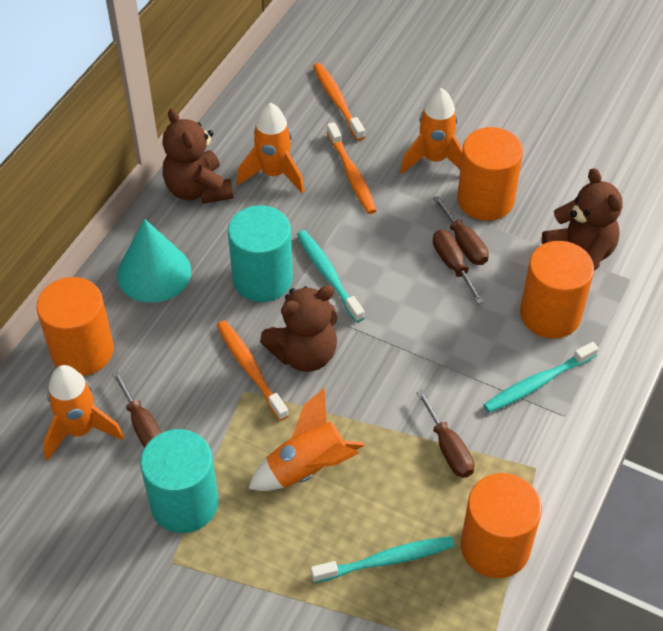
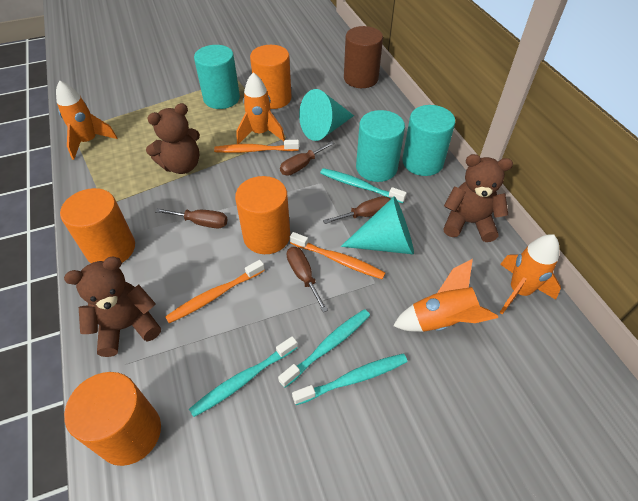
brown cylinder: 0 -> 1
turquoise cone: 1 -> 2
turquoise cylinder: 2 -> 3
turquoise toothbrush: 3 -> 4

